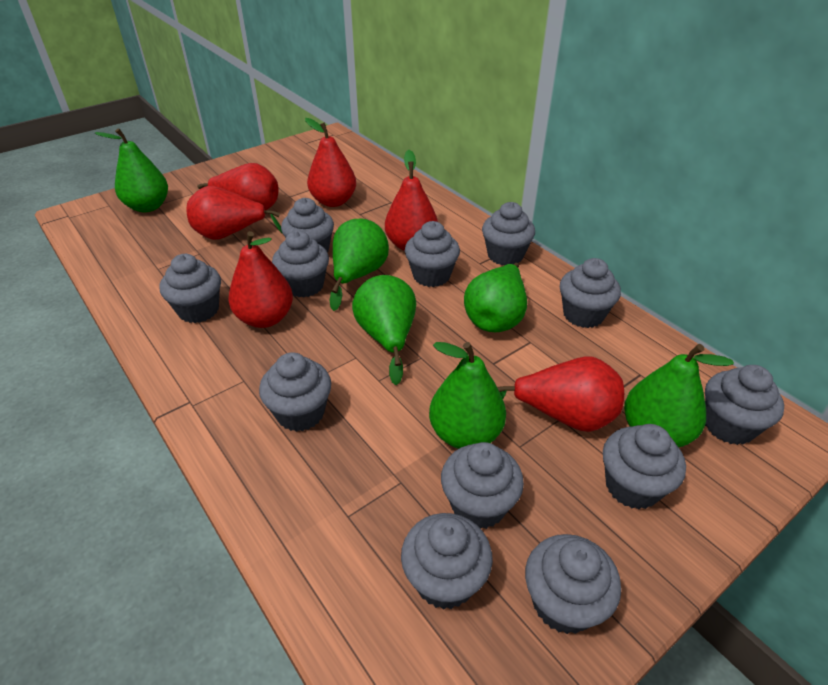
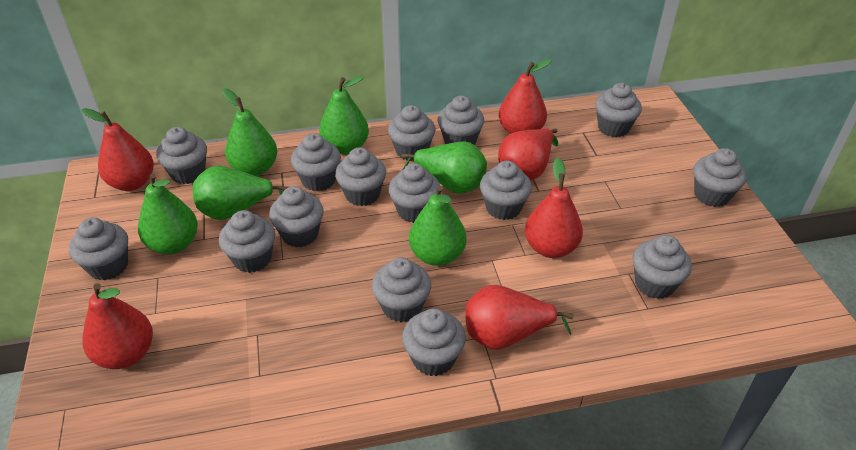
grey cupcake: 12 -> 15

